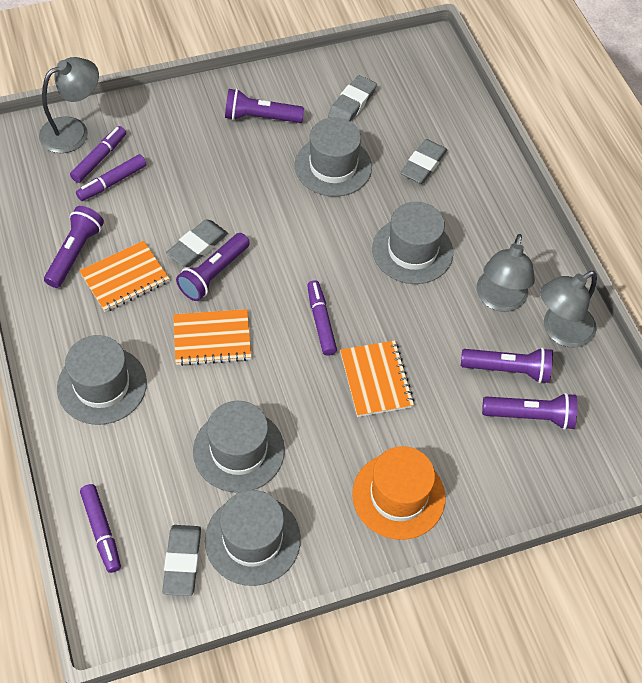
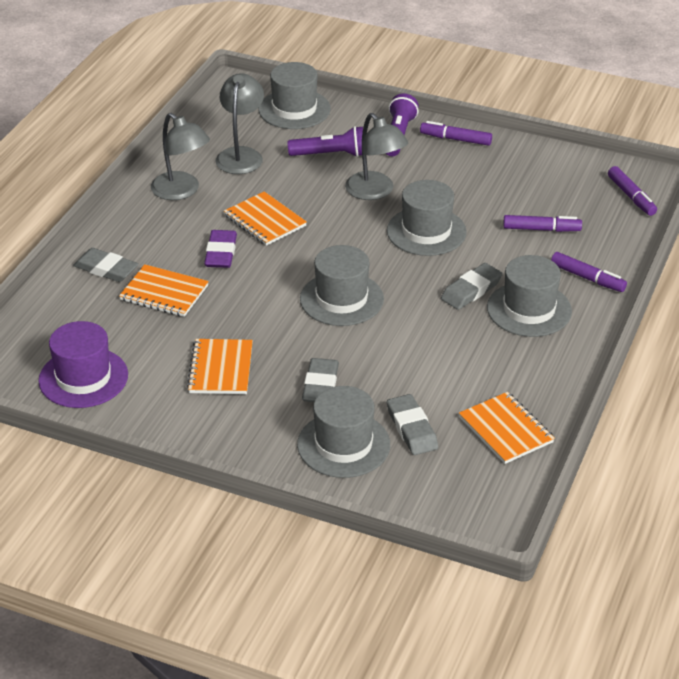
orange hat: 1 -> 0
orange notebook: 3 -> 4
purple eraser: 0 -> 1
purple flashlight: 5 -> 2
purple hat: 0 -> 1

